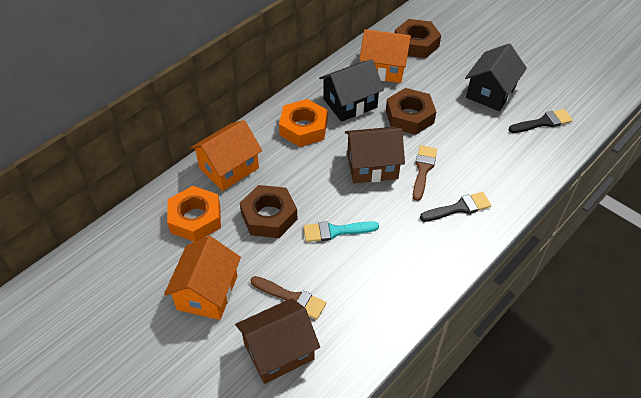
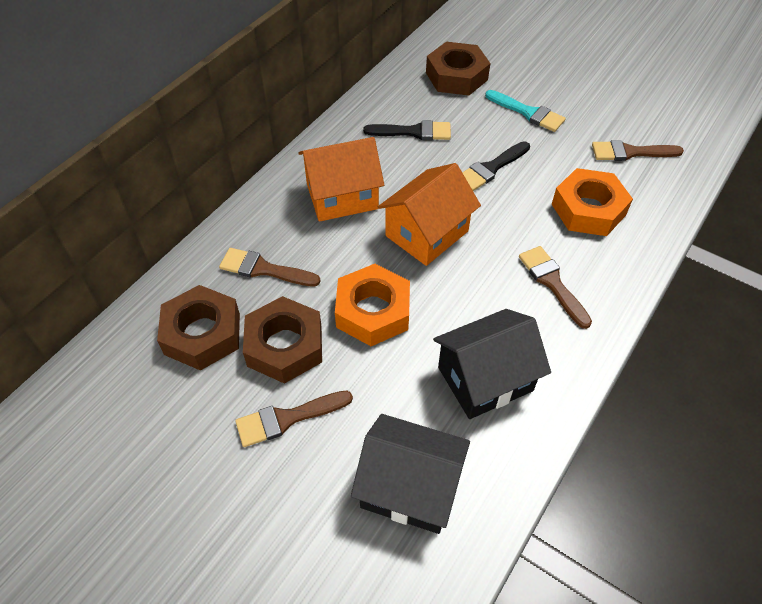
brown brush: 2 -> 4
brown house: 2 -> 0
orange house: 3 -> 2

